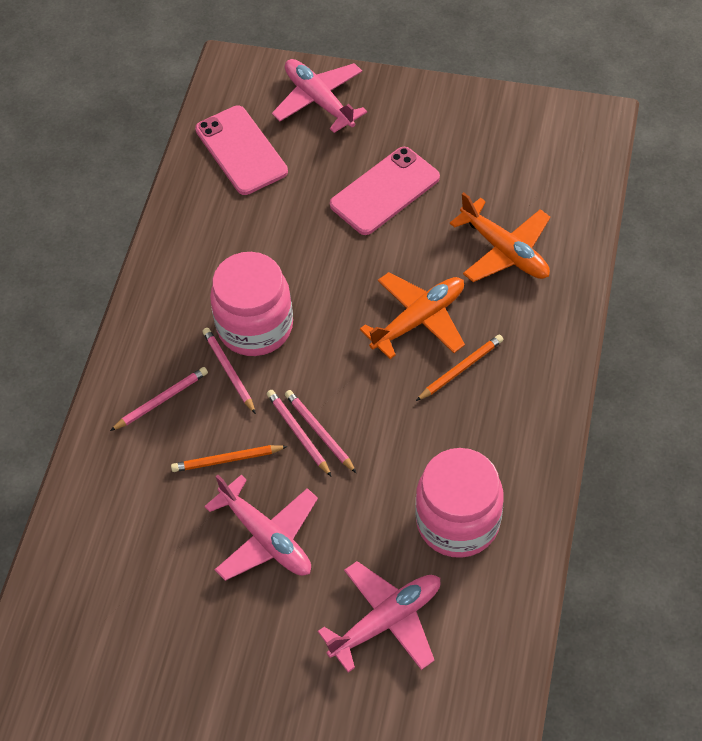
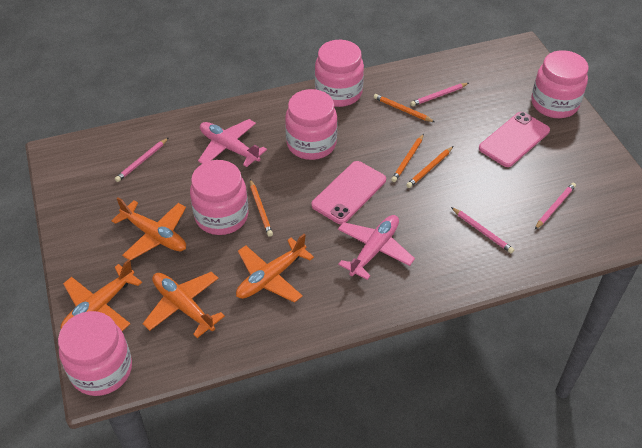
orange pencil: 2 -> 4
orange plane: 2 -> 4
pink jar: 2 -> 5
pink plane: 3 -> 2

